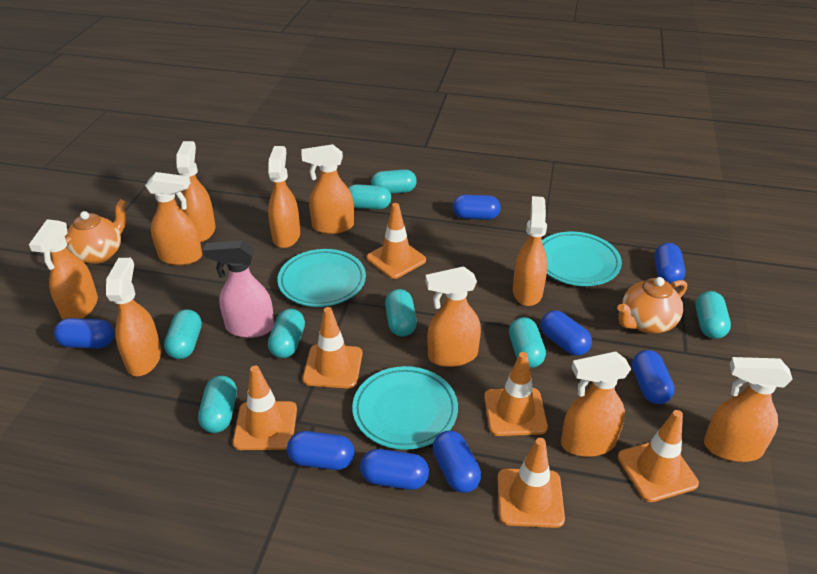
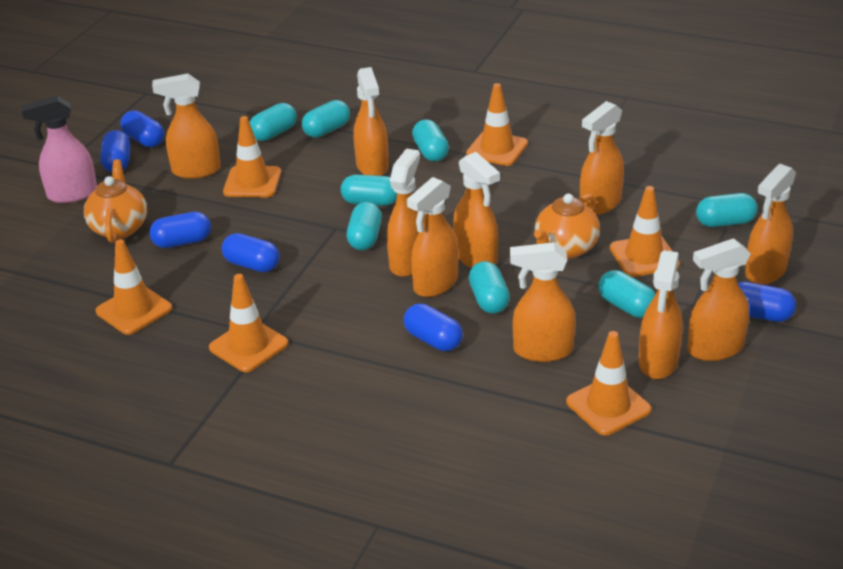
blue capsule: 8 -> 6
turquoise plate: 3 -> 0

